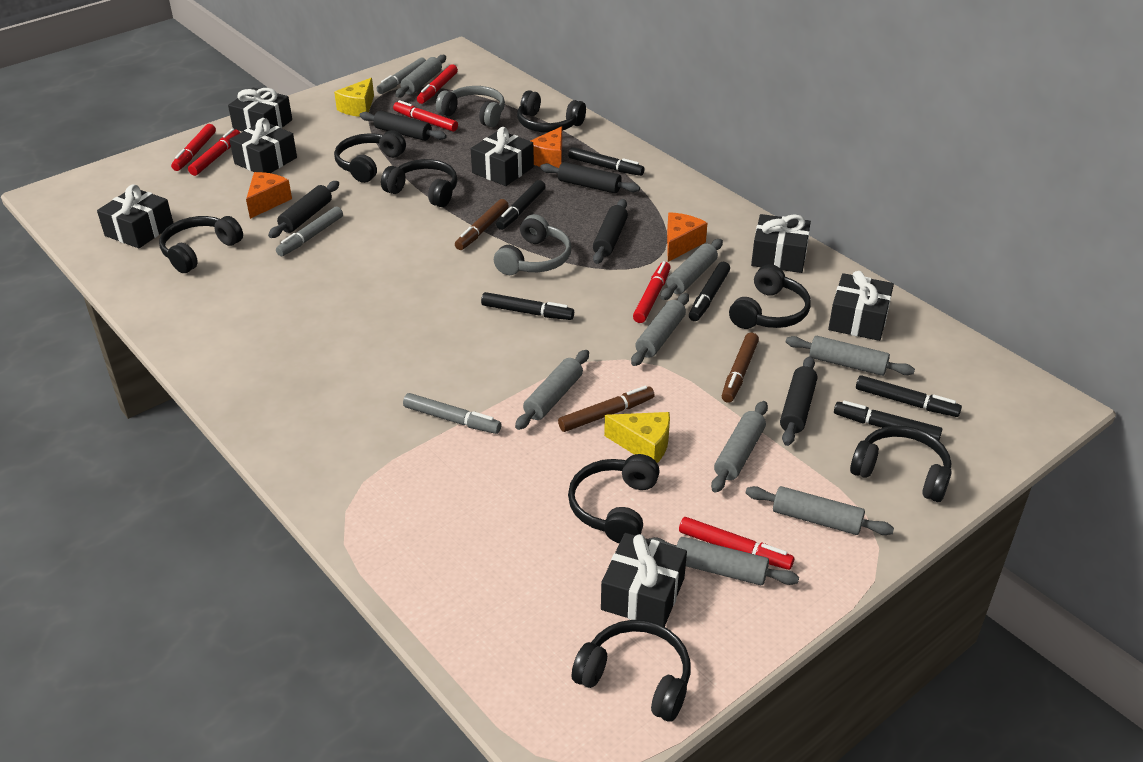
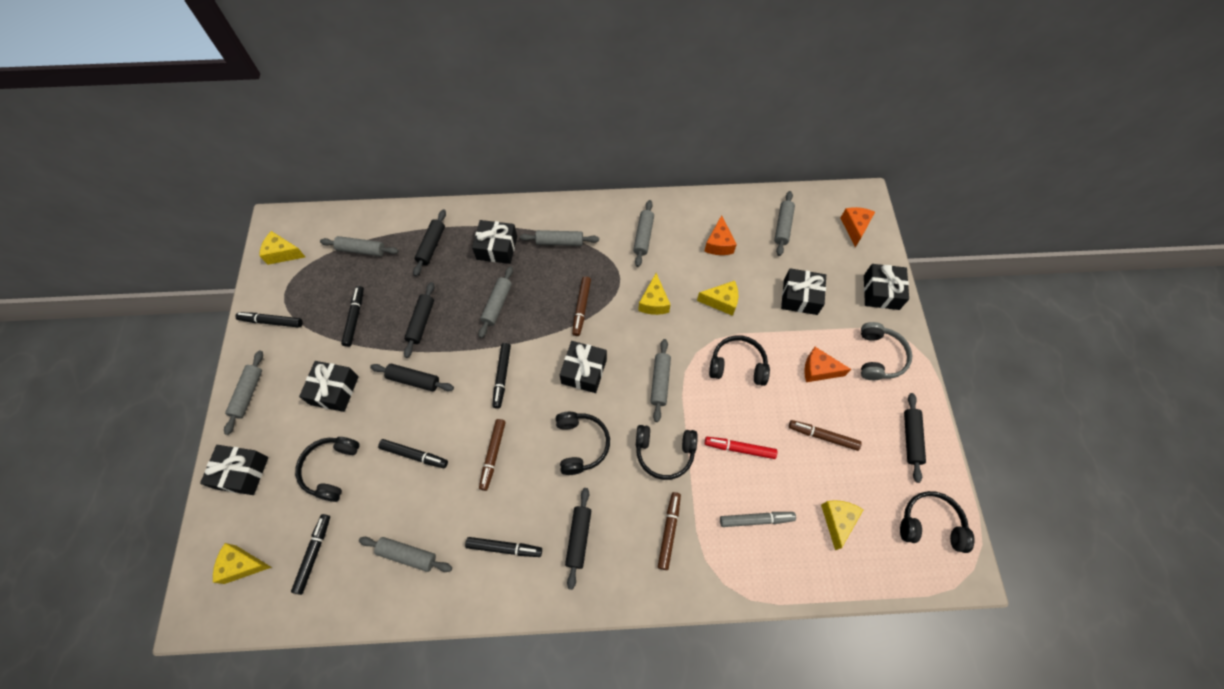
black gift: 7 -> 6
black headphones: 8 -> 5
brown marker: 3 -> 4
grey headphones: 2 -> 1
grey marker: 3 -> 1
red marker: 6 -> 1
yellow cheese: 2 -> 5

